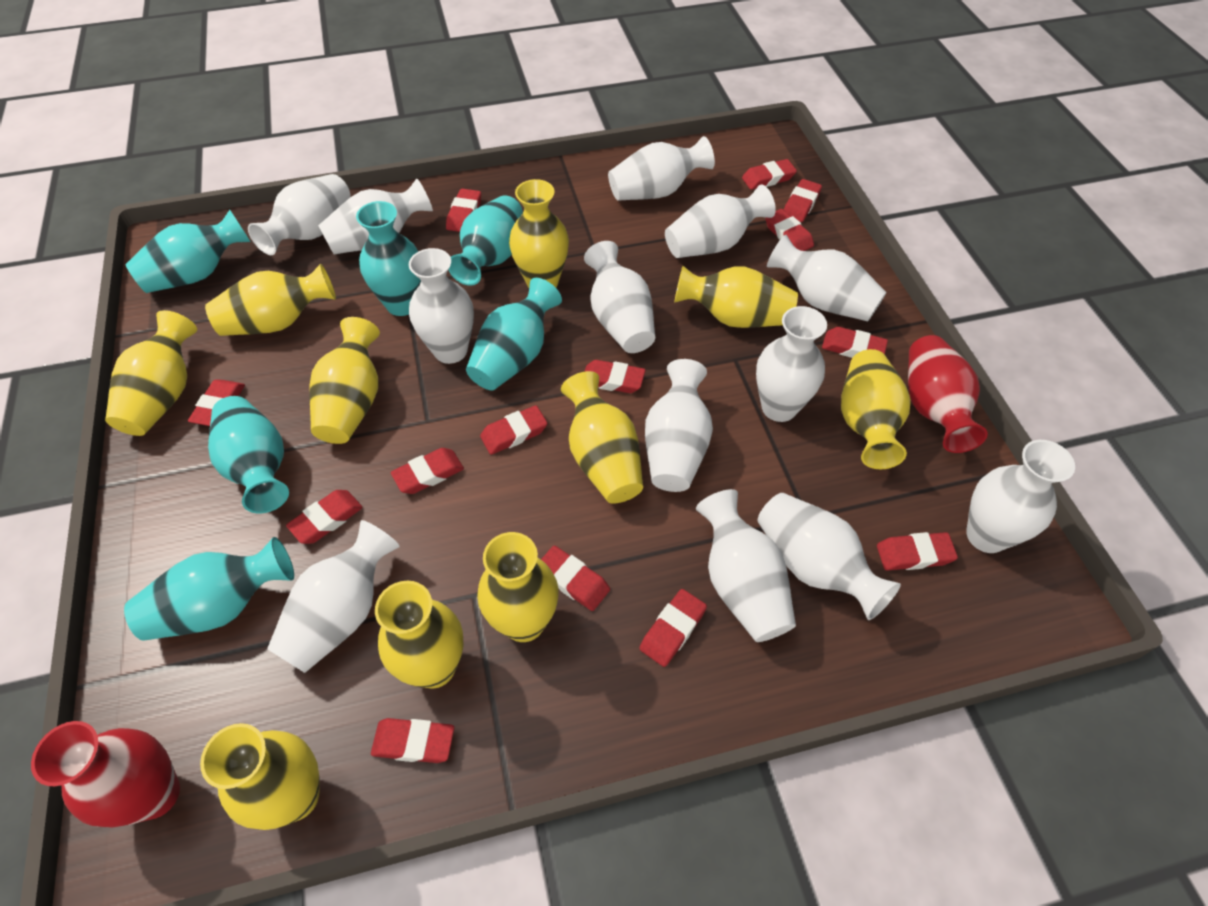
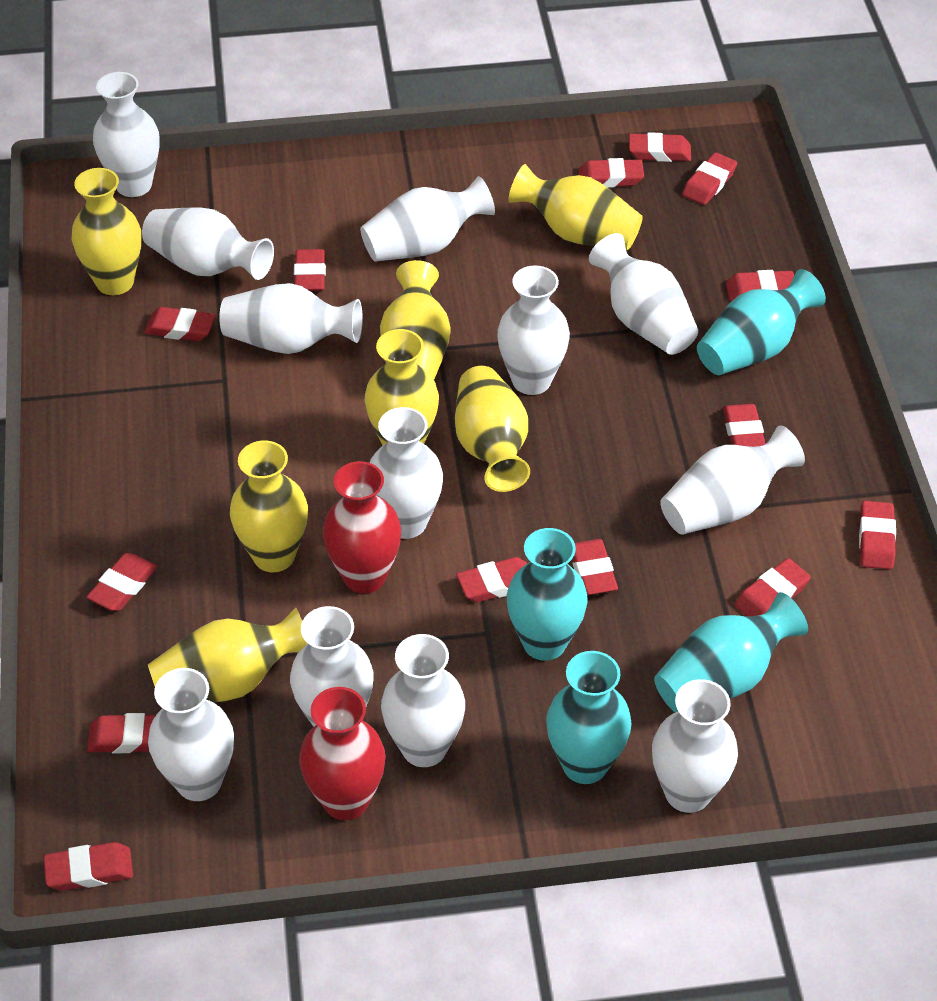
turquoise vase: 6 -> 4
white vase: 13 -> 12
yellow vase: 10 -> 7

